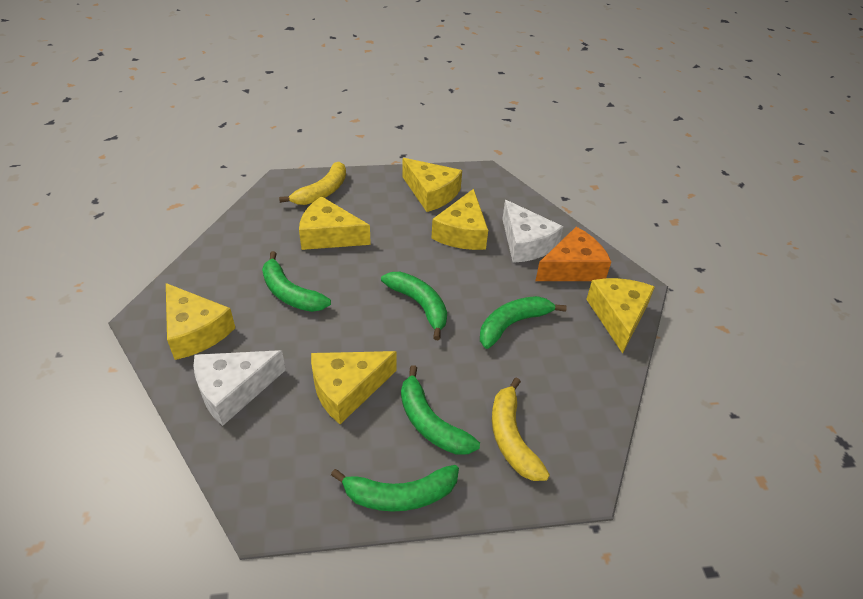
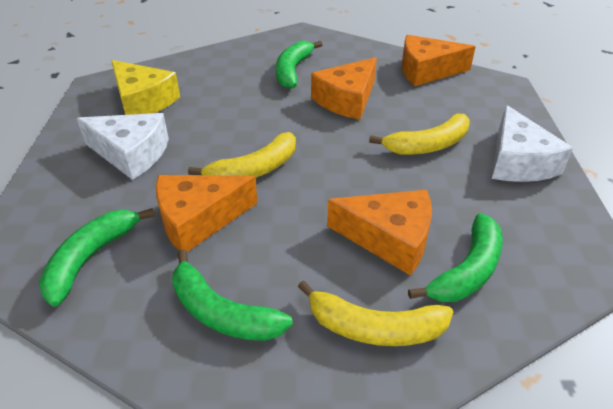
green banana: 5 -> 4
orange cheese: 1 -> 4
yellow banana: 2 -> 3
yellow cheese: 6 -> 1

